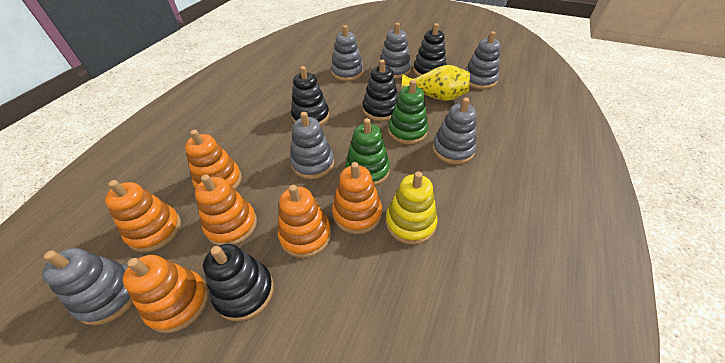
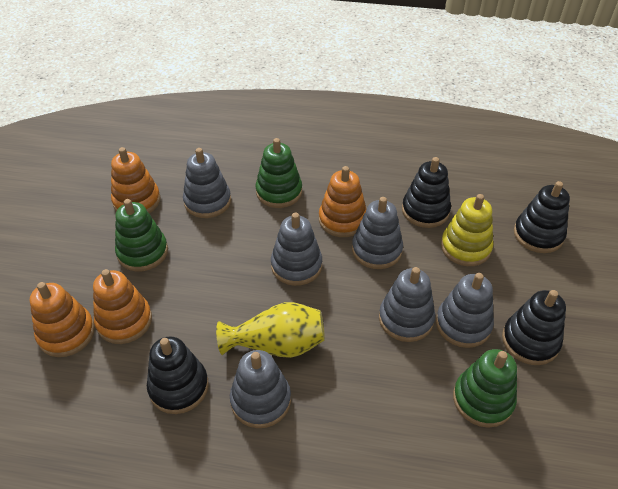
green stacking toy: 2 -> 3
orange stacking toy: 6 -> 4

